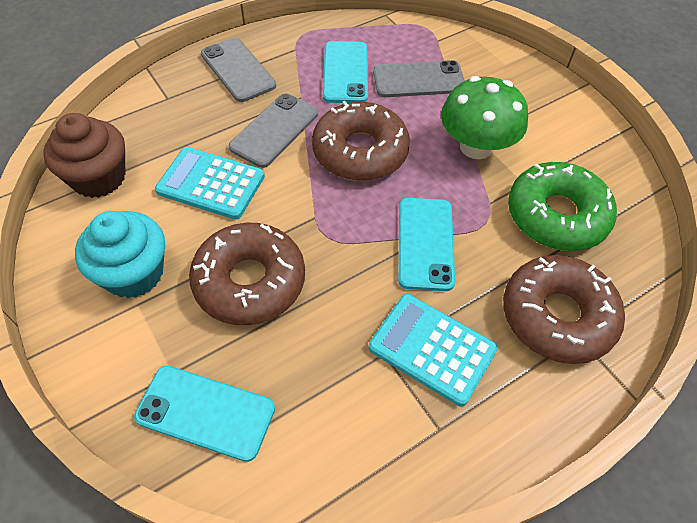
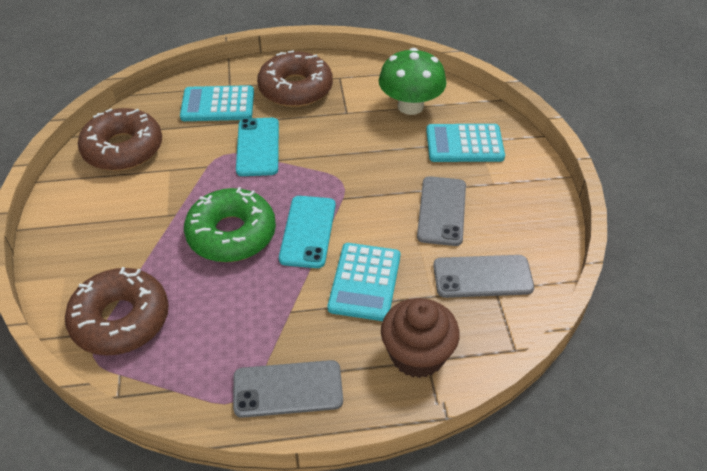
turquoise calculator: 2 -> 3
turquoise cupcake: 1 -> 0
turquoise phone: 3 -> 2

